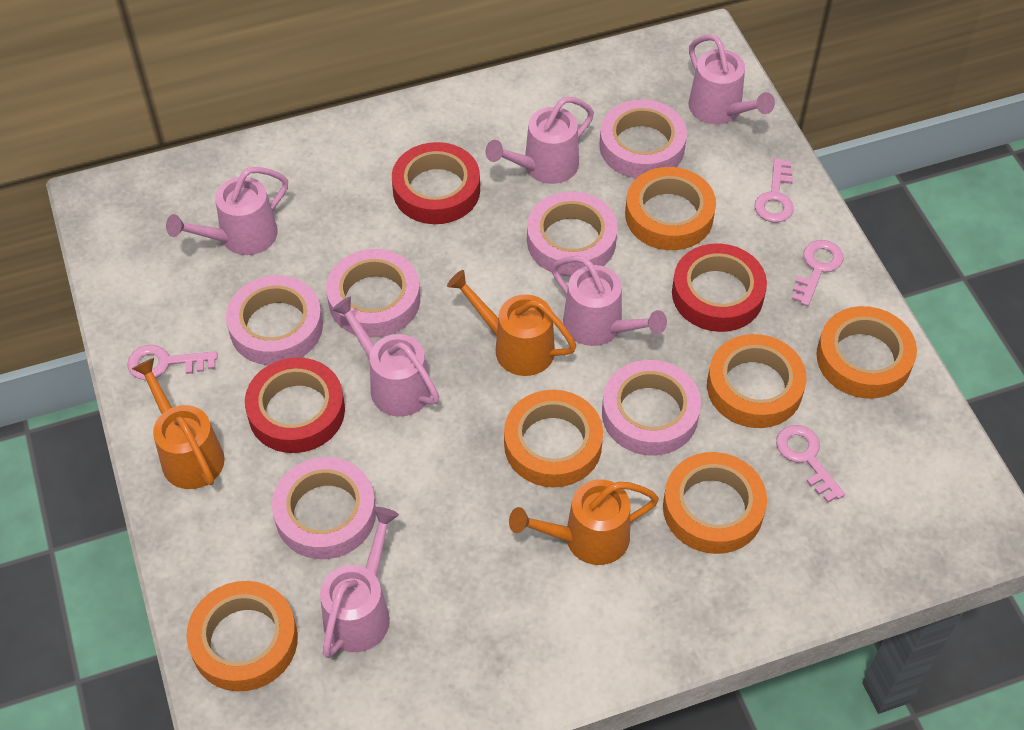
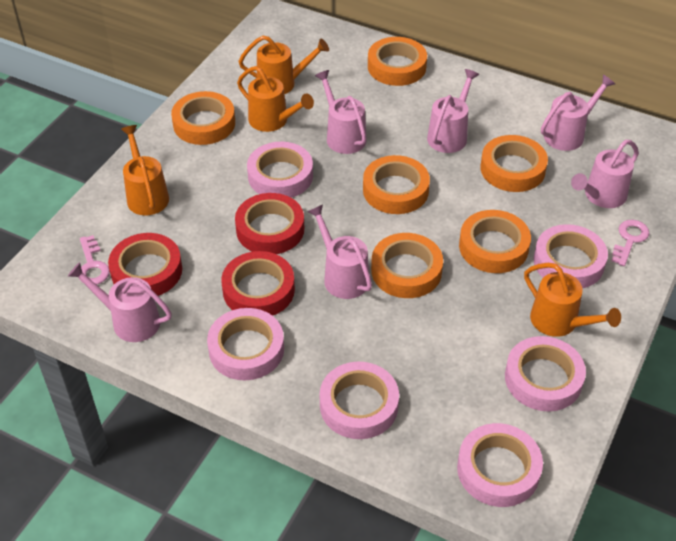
orange watering can: 3 -> 4
pink key: 4 -> 2

